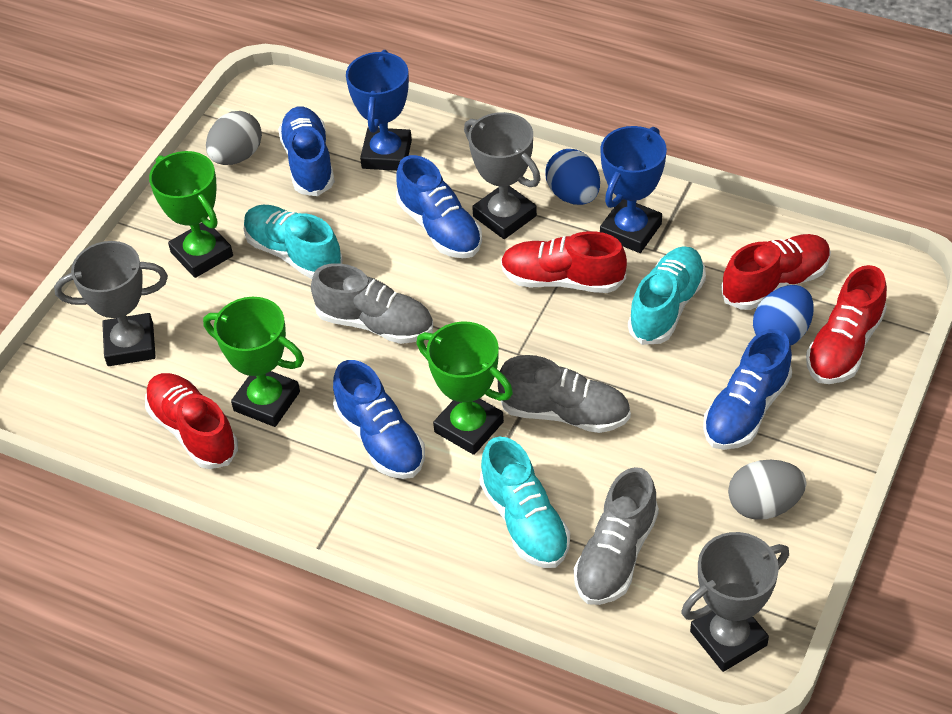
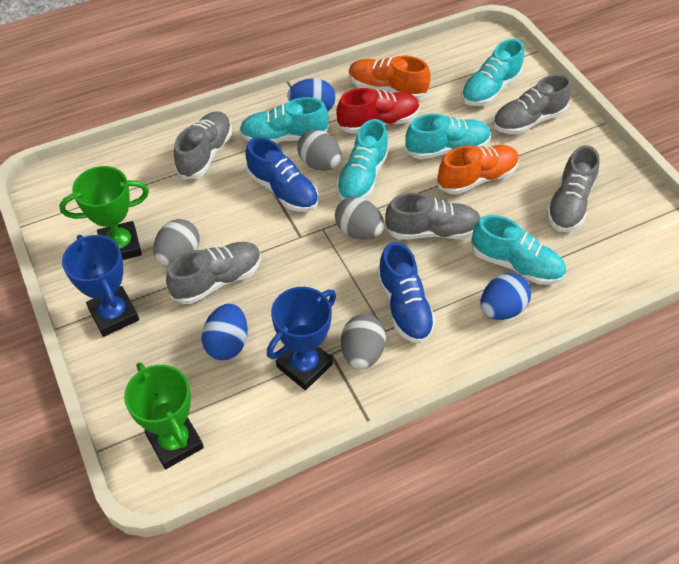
blue egg: 2 -> 3
blue shoe: 4 -> 2
green trophy: 3 -> 2
grey egg: 2 -> 4
grey shoe: 3 -> 5
grey trophy: 3 -> 0
orange shoe: 0 -> 2
red shoe: 4 -> 1
turquoise shoe: 3 -> 5

